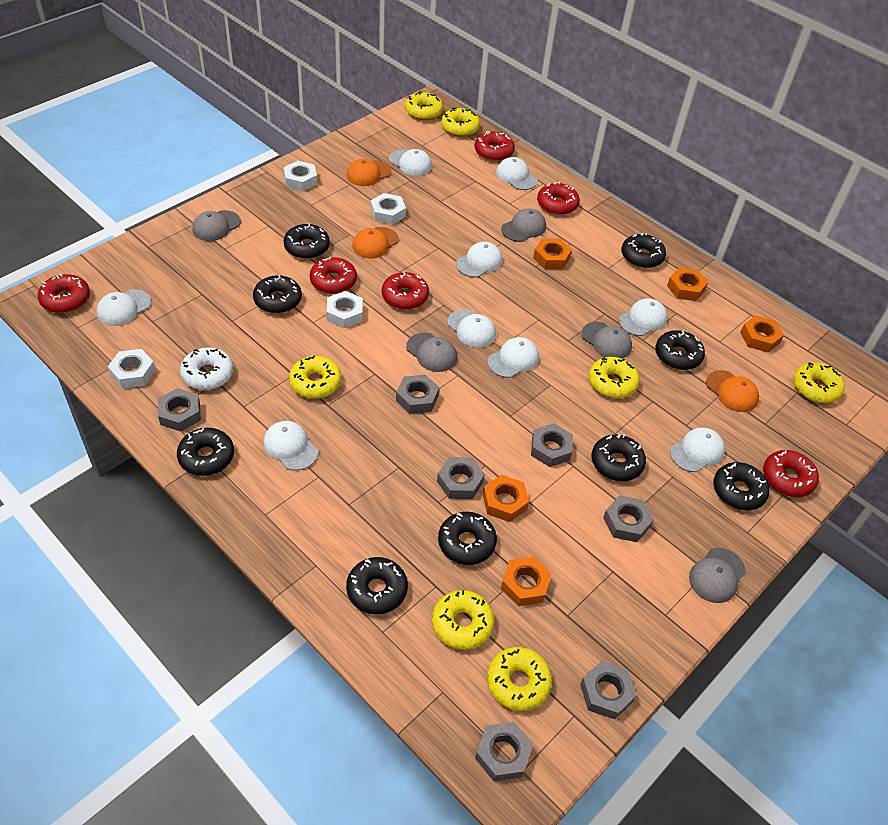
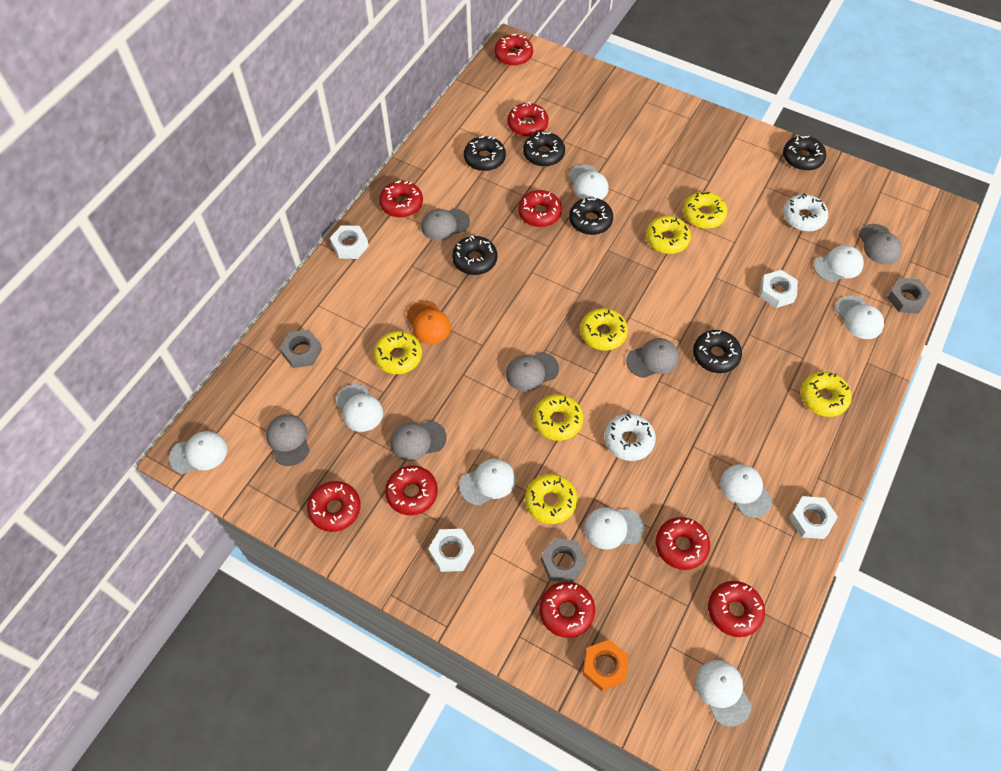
black donut: 9 -> 6
grey cap: 5 -> 6
grey nut: 7 -> 3
orange cap: 3 -> 1
orange nut: 5 -> 1
red donut: 6 -> 9
white donut: 1 -> 2

